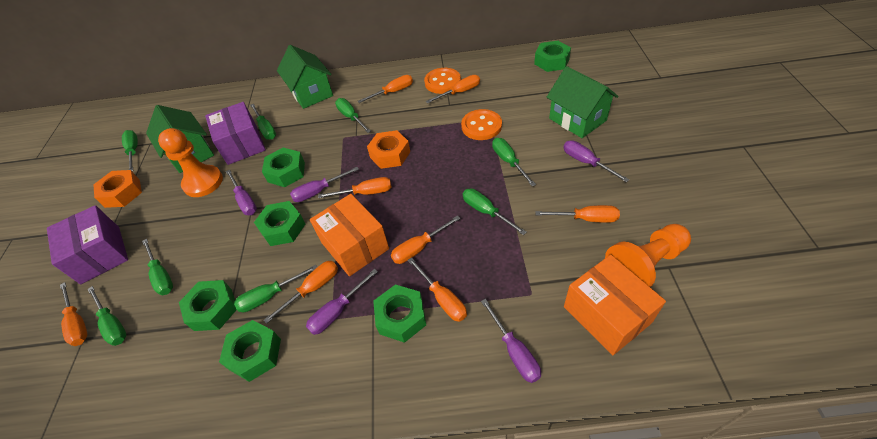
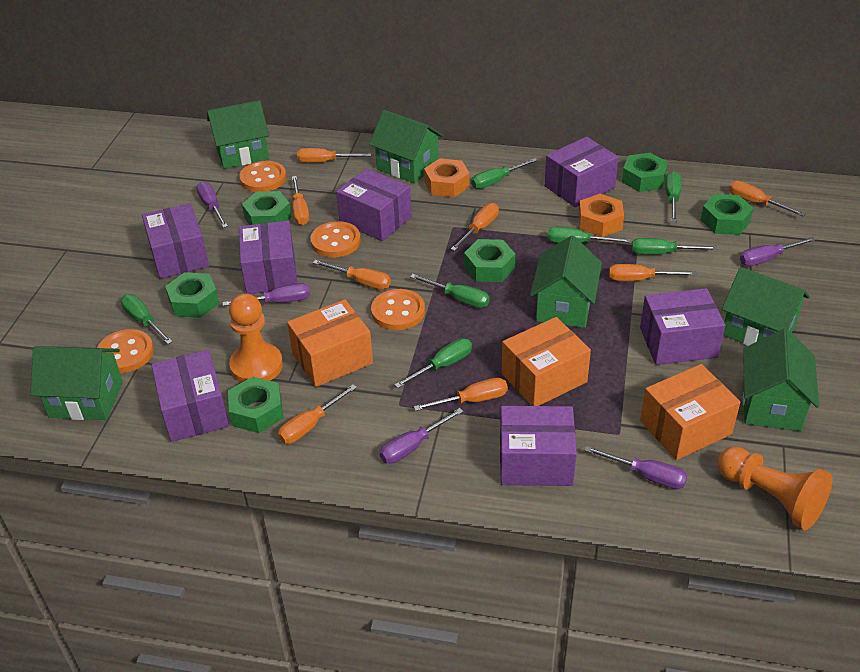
green house: 3 -> 6
green screwdriver: 8 -> 7
orange box: 2 -> 3
orange button: 2 -> 4
purple box: 2 -> 7

